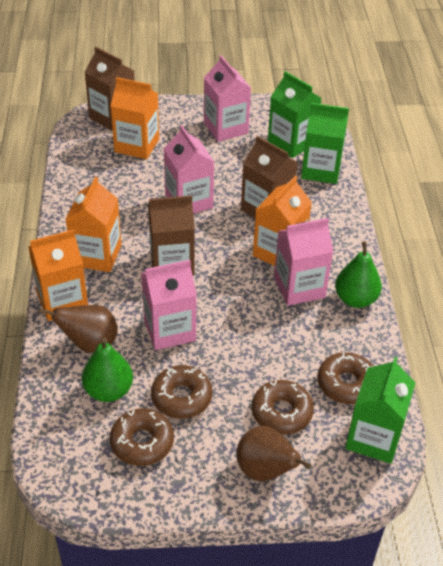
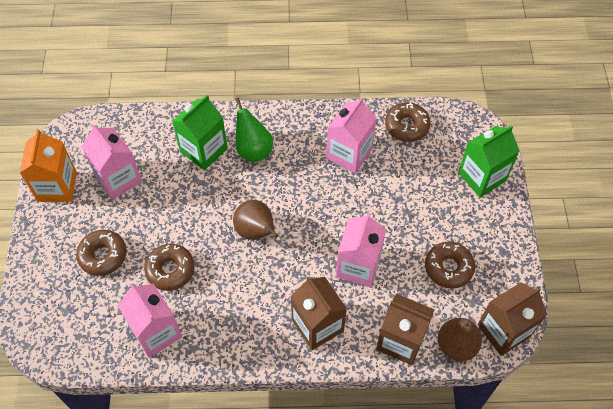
green carton: 3 -> 2
green pear: 2 -> 1
orange carton: 4 -> 1

